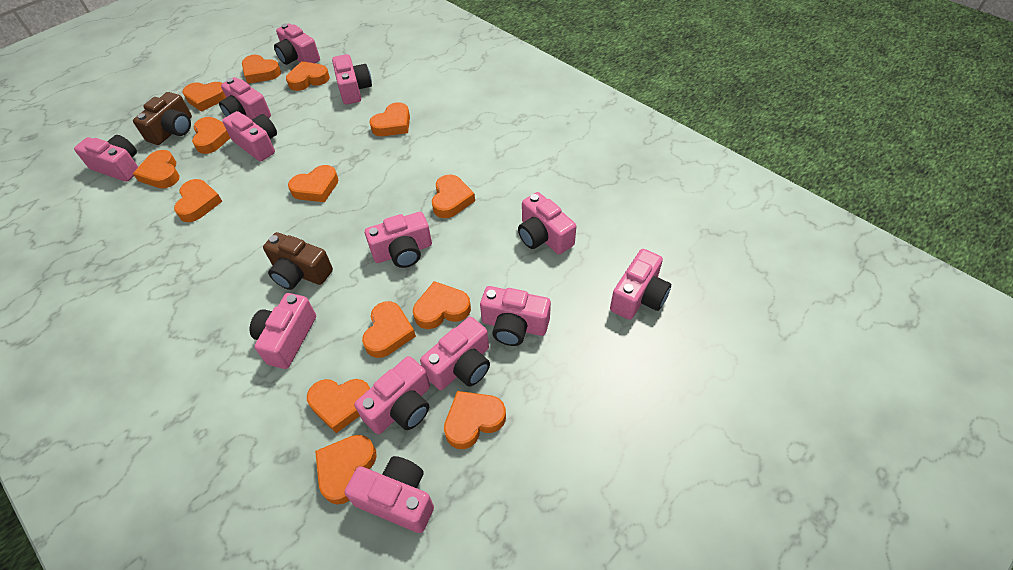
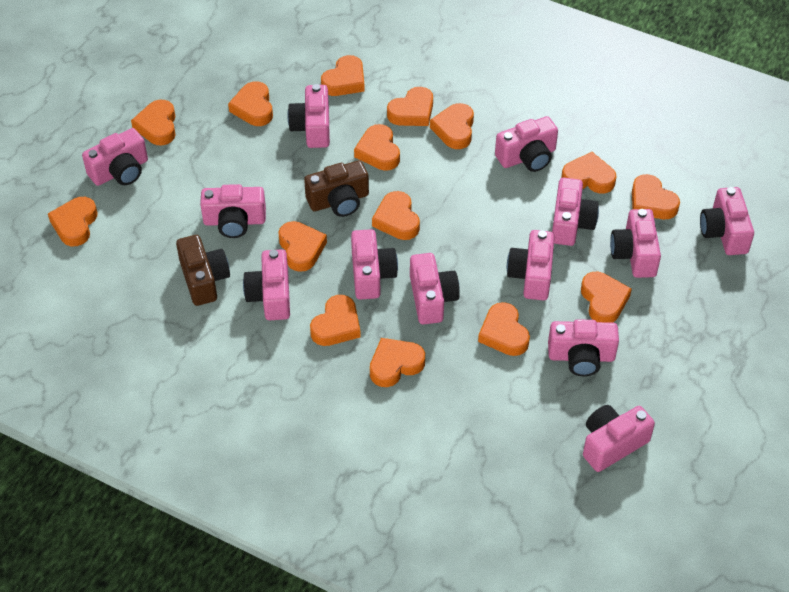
orange heart: 14 -> 15

